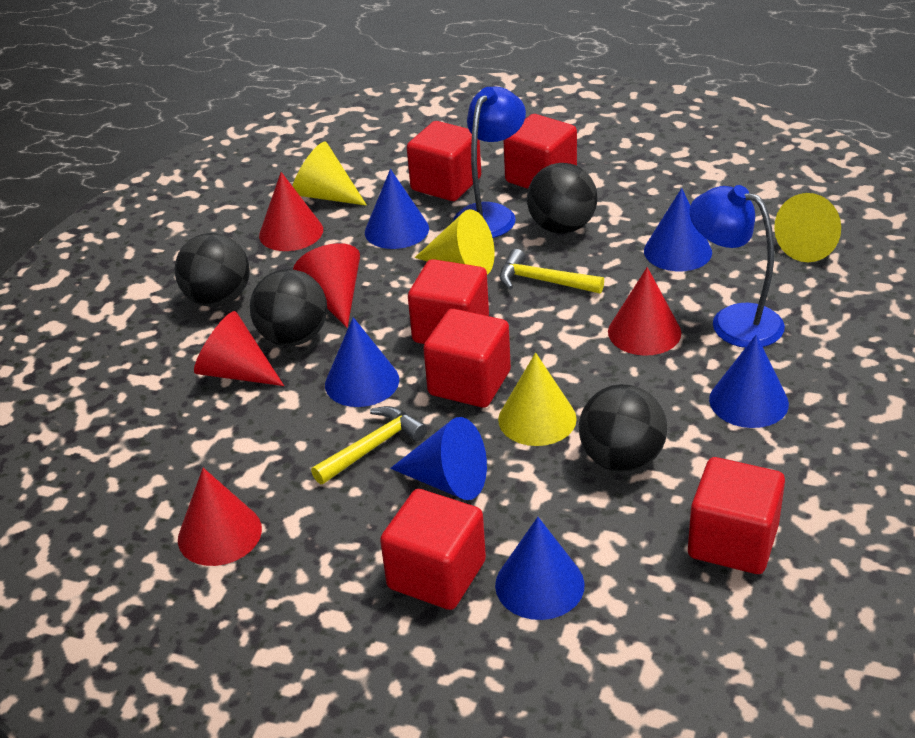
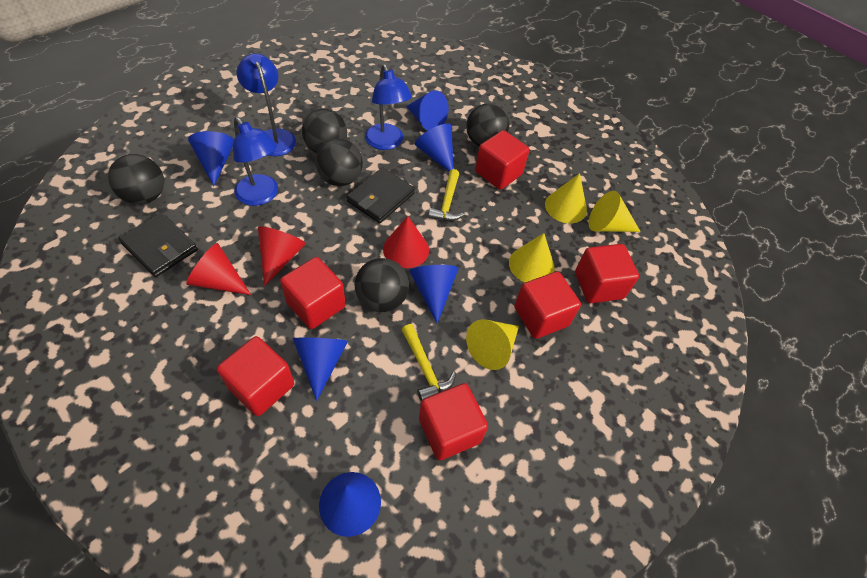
black ball: 4 -> 5
black wallet: 0 -> 2
blue lamp: 2 -> 3
red cone: 5 -> 3

